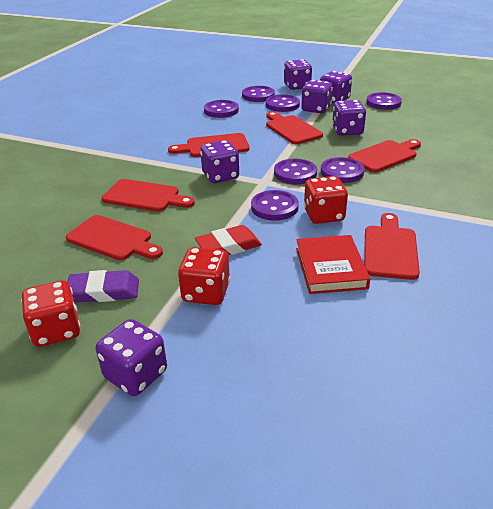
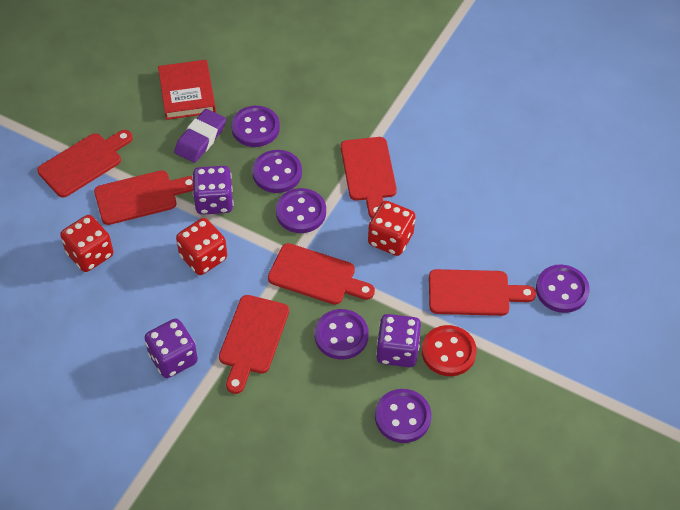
purple button: 7 -> 6
purple dice: 6 -> 3
red button: 0 -> 1
red eraser: 1 -> 0

